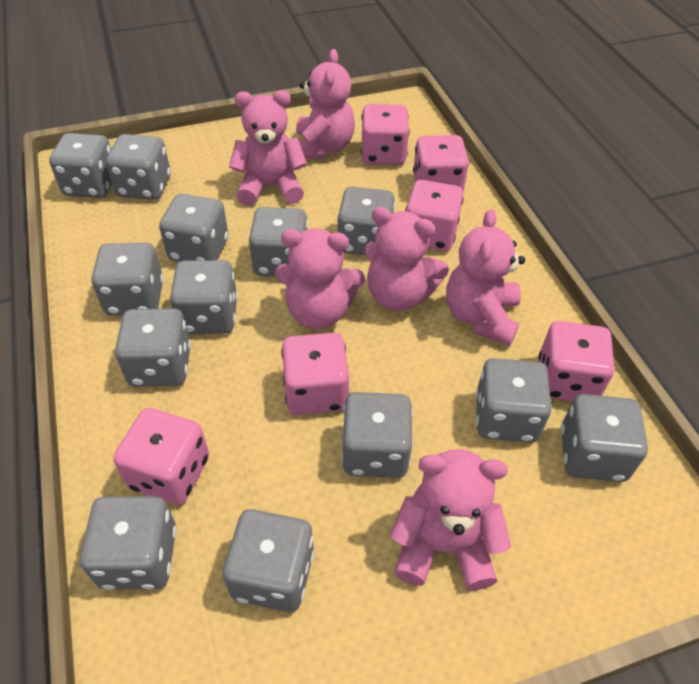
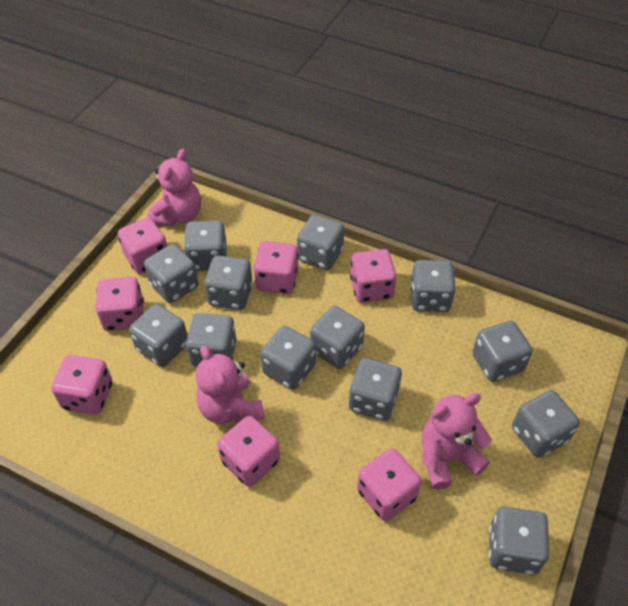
pink dice: 6 -> 7
pink teddy bear: 6 -> 3

